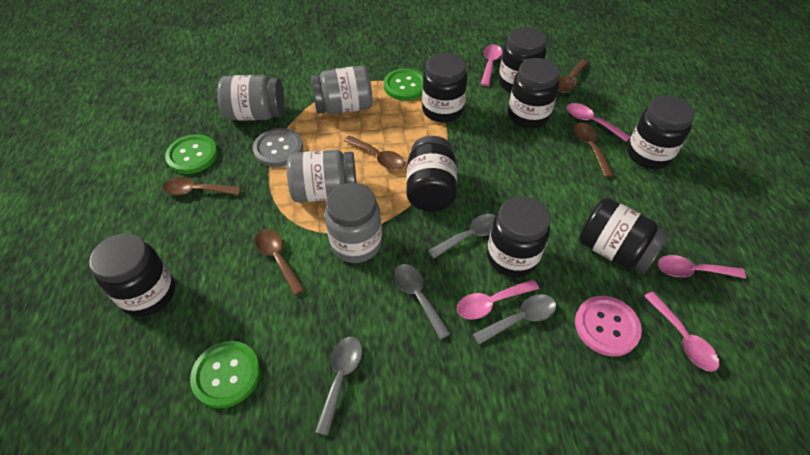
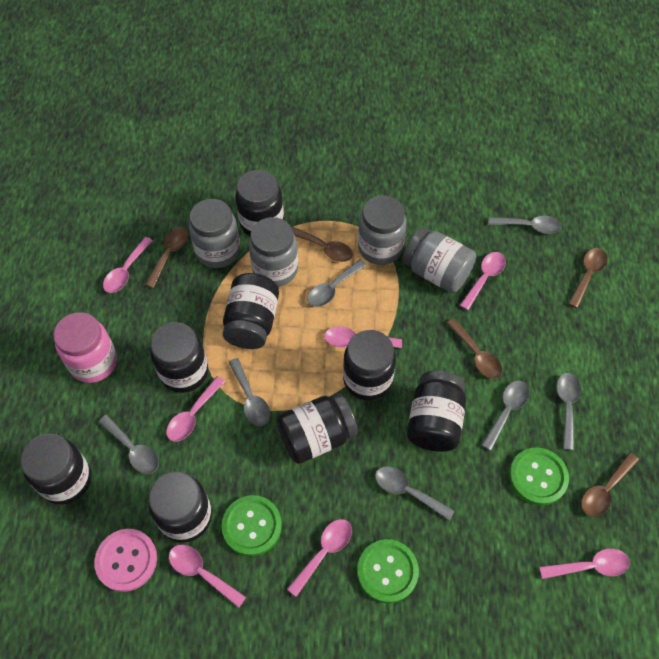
grey button: 1 -> 0
grey spoon: 4 -> 7
pink jar: 0 -> 1
pink spoon: 5 -> 7

